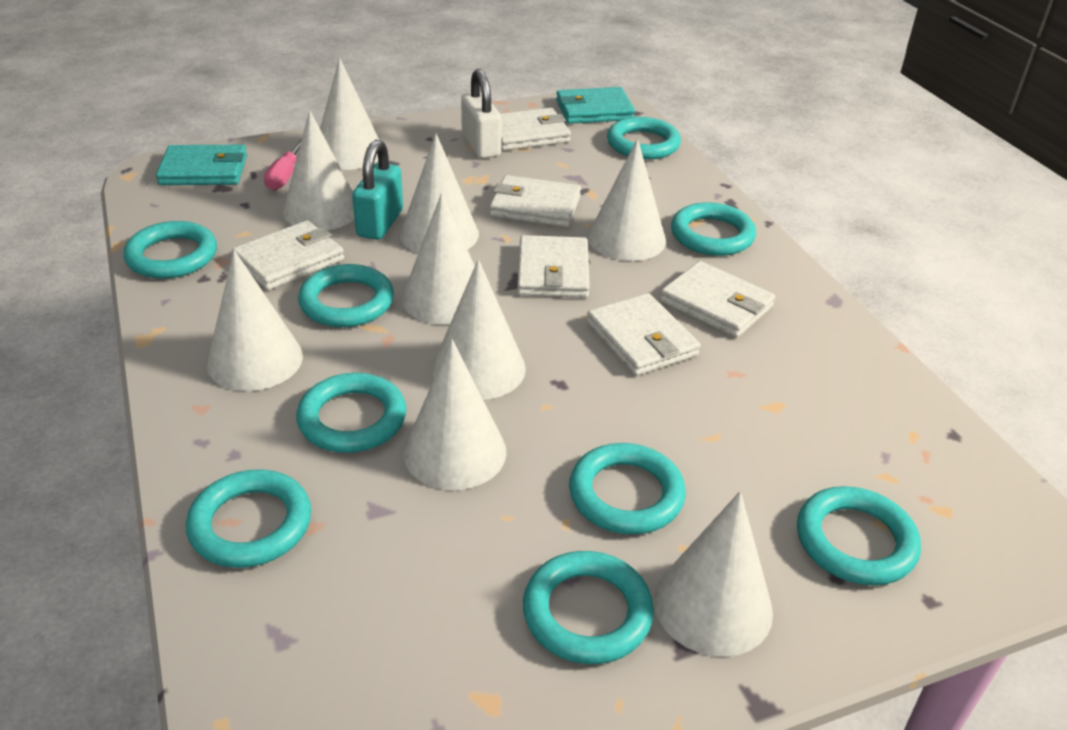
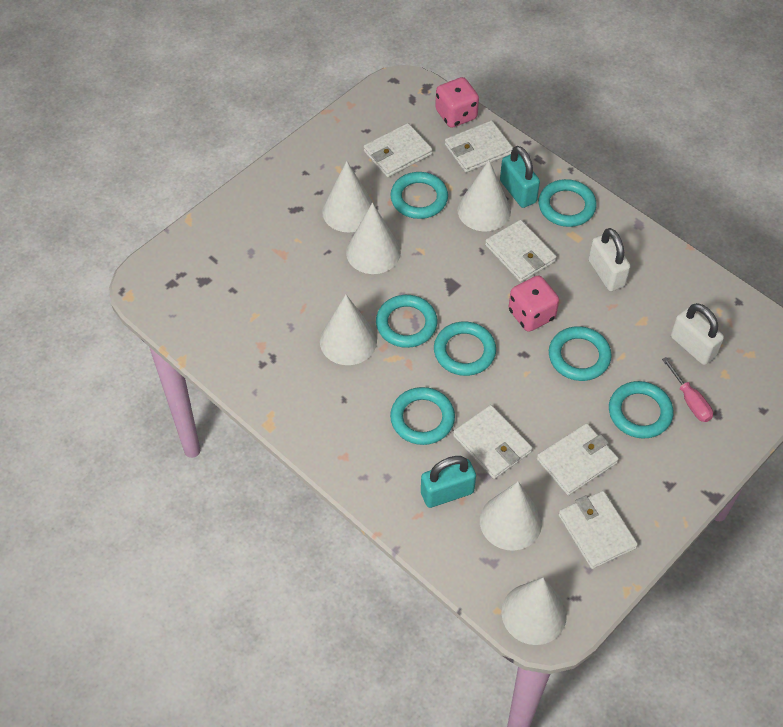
pink dice: 0 -> 2
turquoise padlock: 1 -> 2
turquoise ring: 9 -> 7
turquoise wallet: 2 -> 0
white cone: 9 -> 6
white padlock: 1 -> 2

